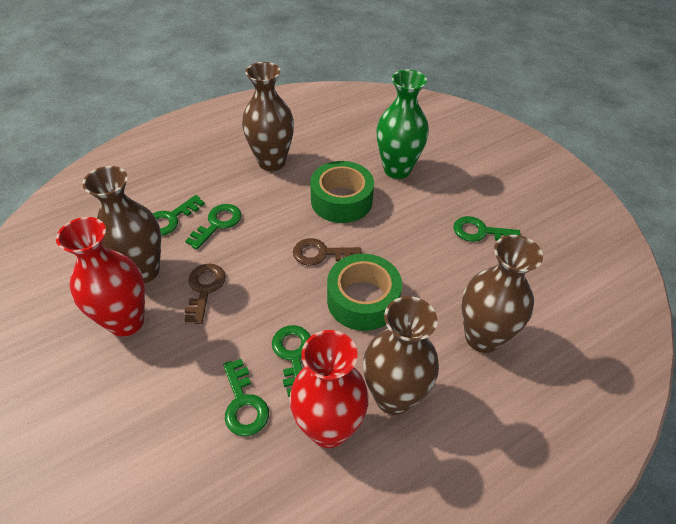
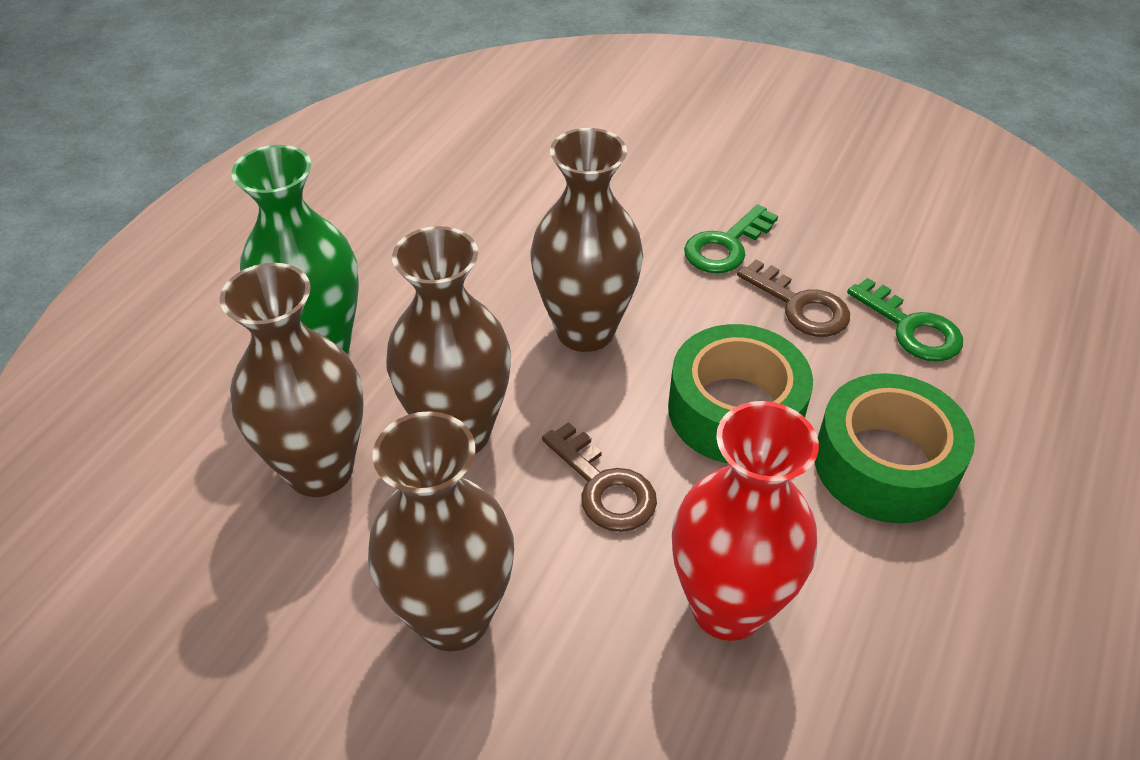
green key: 5 -> 2
red vase: 2 -> 1

